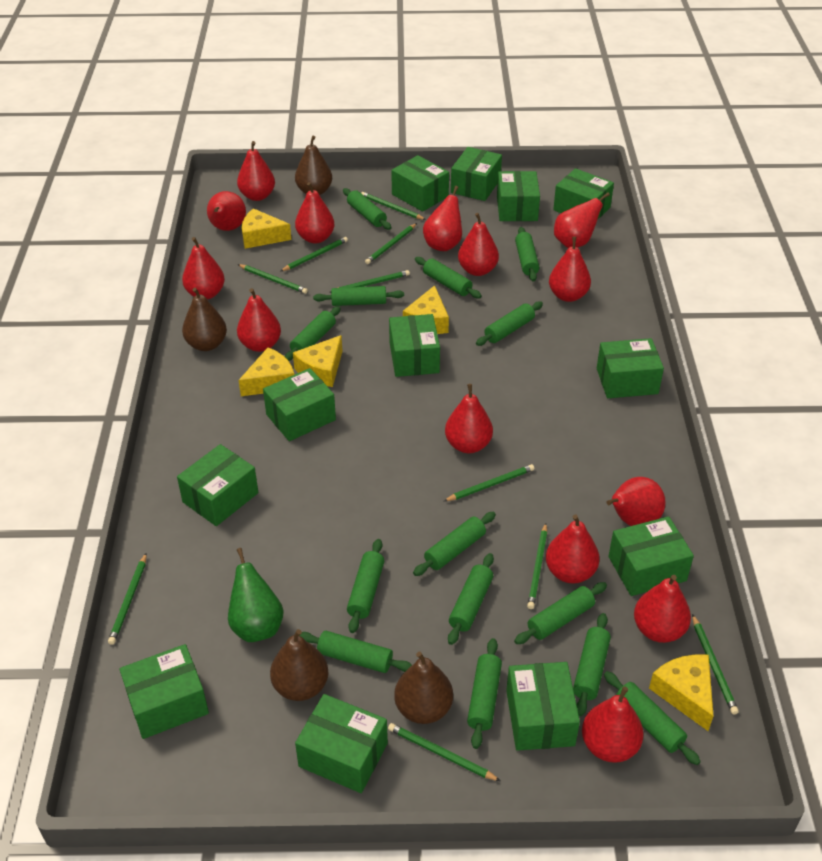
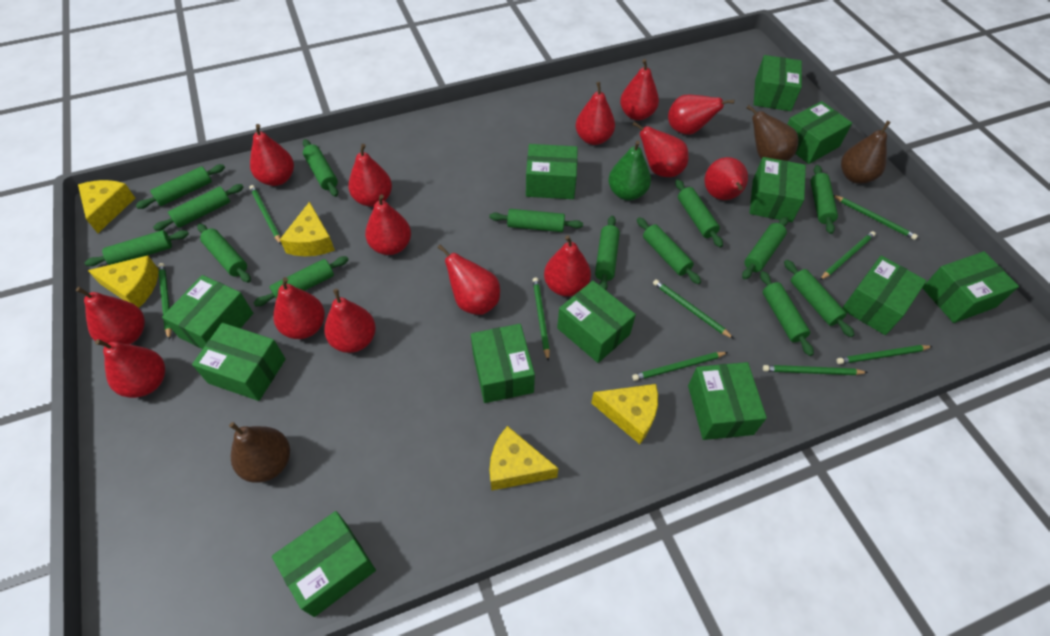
brown pear: 4 -> 3
green pencil: 10 -> 9

